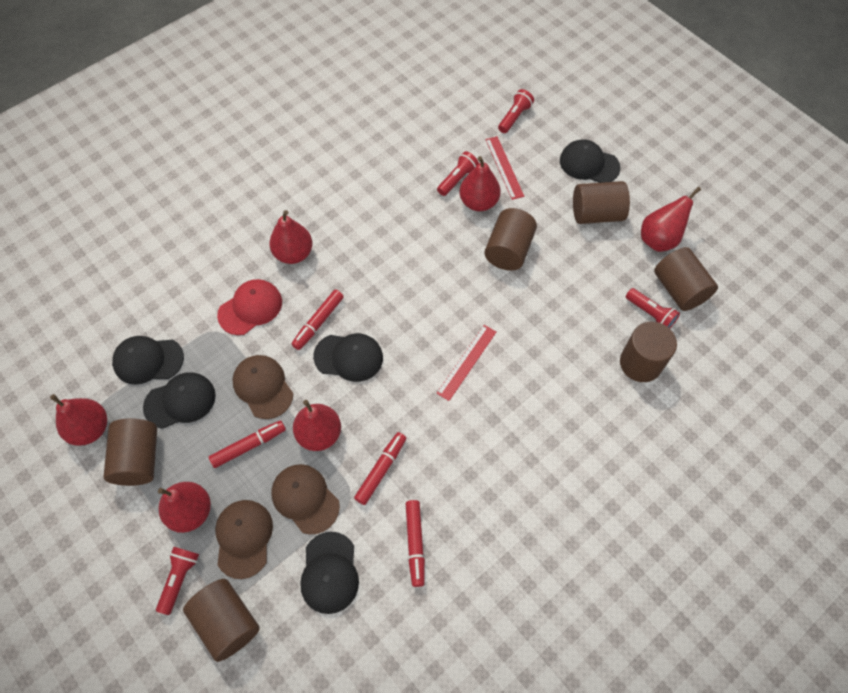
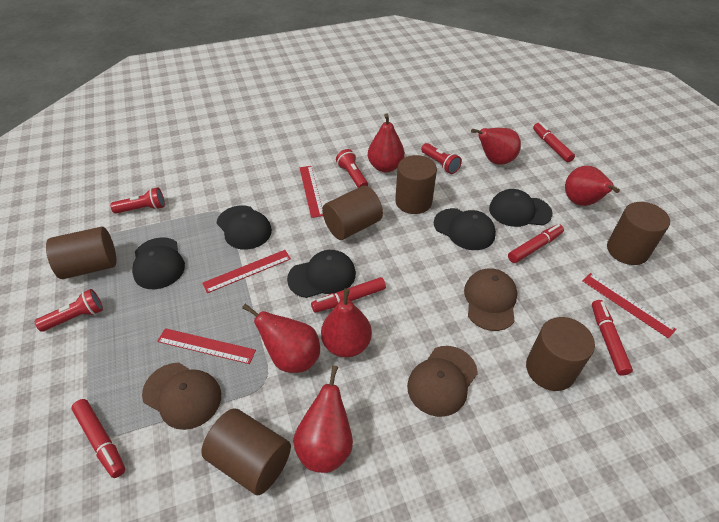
red cap: 1 -> 0
red marker: 4 -> 5
red ruler: 2 -> 4

